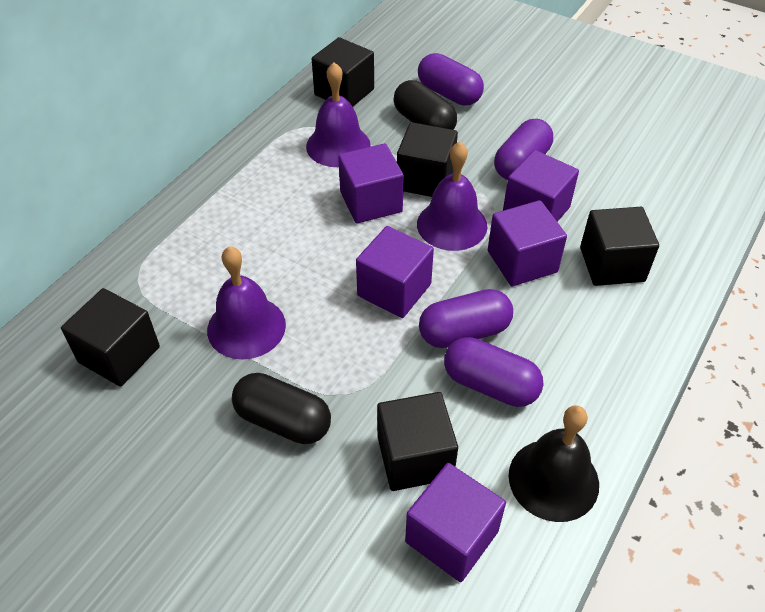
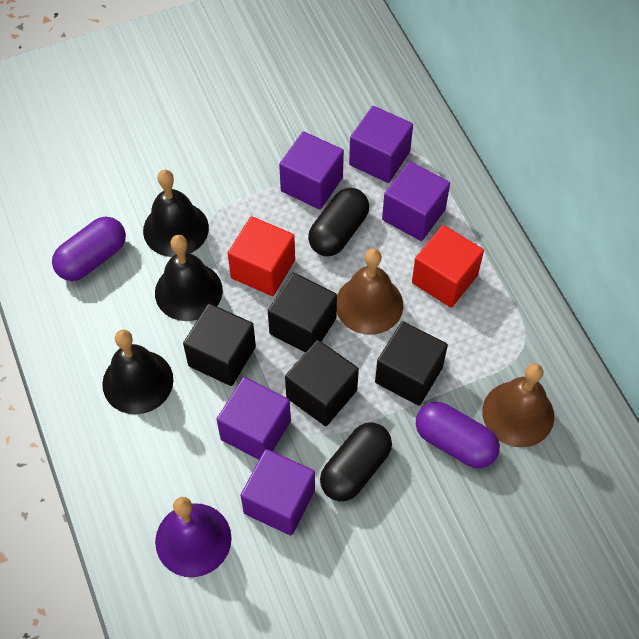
black bell: 1 -> 3
black cube: 5 -> 4
brown bell: 0 -> 2
purple bell: 3 -> 1
purple capsule: 4 -> 2
red cube: 0 -> 2

